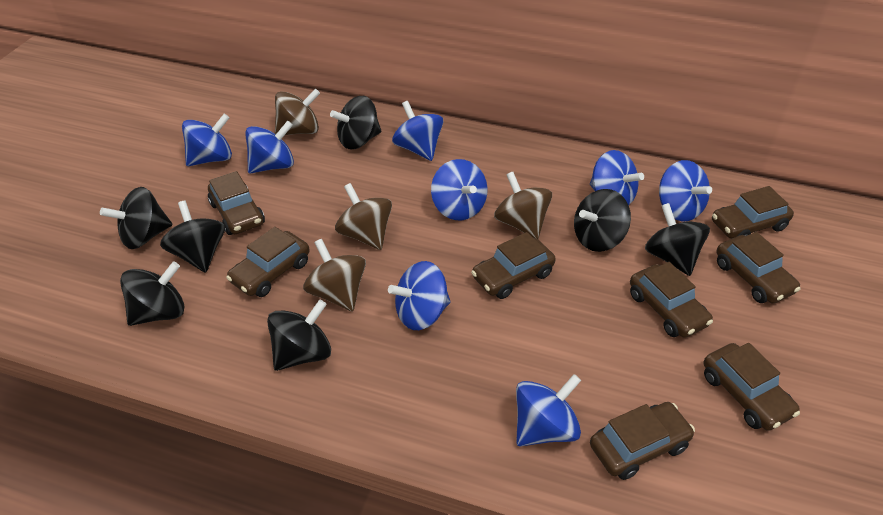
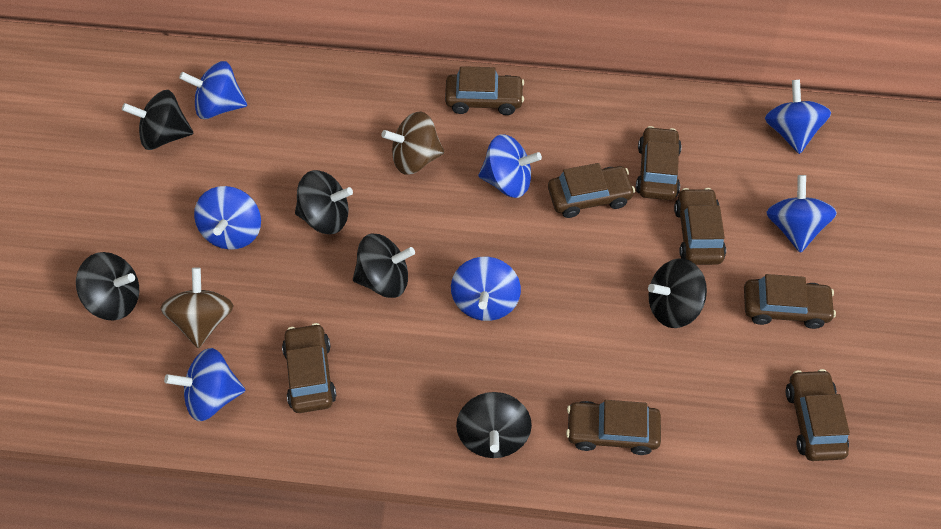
black spinning top: 7 -> 6
blue spinning top: 8 -> 7
brown spinning top: 4 -> 2

